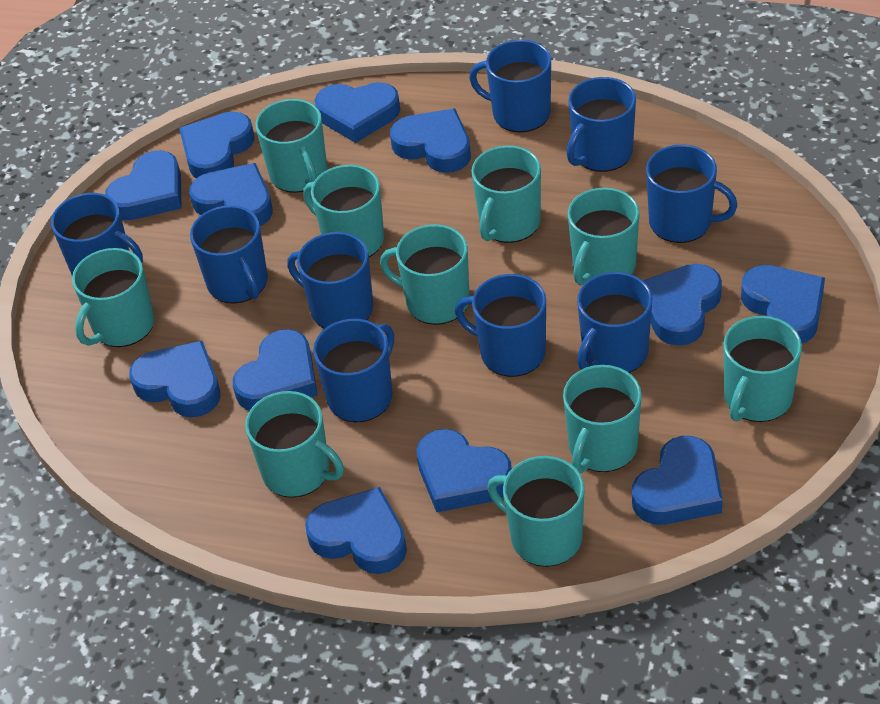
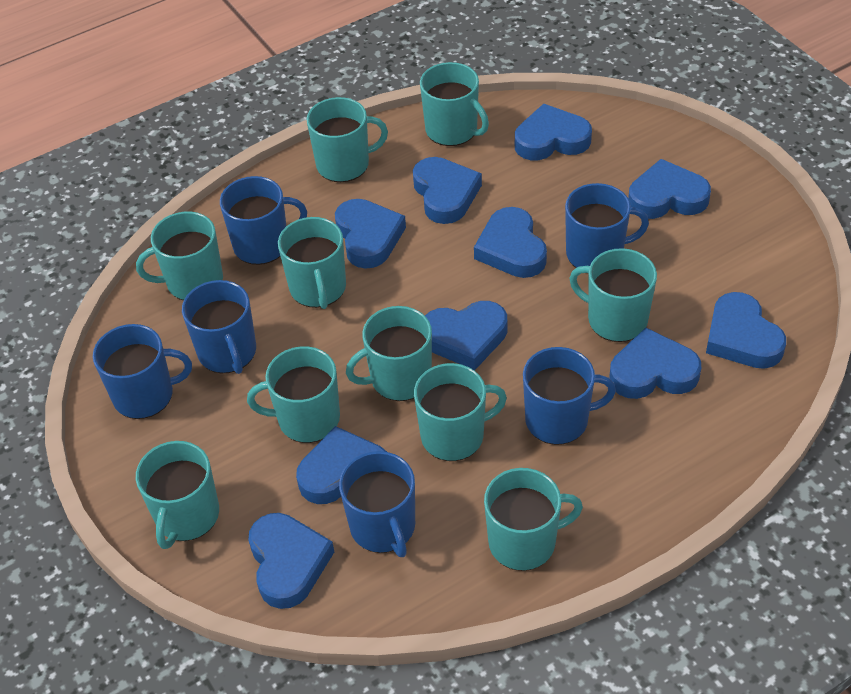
blue heart: 12 -> 10
blue mug: 9 -> 6

